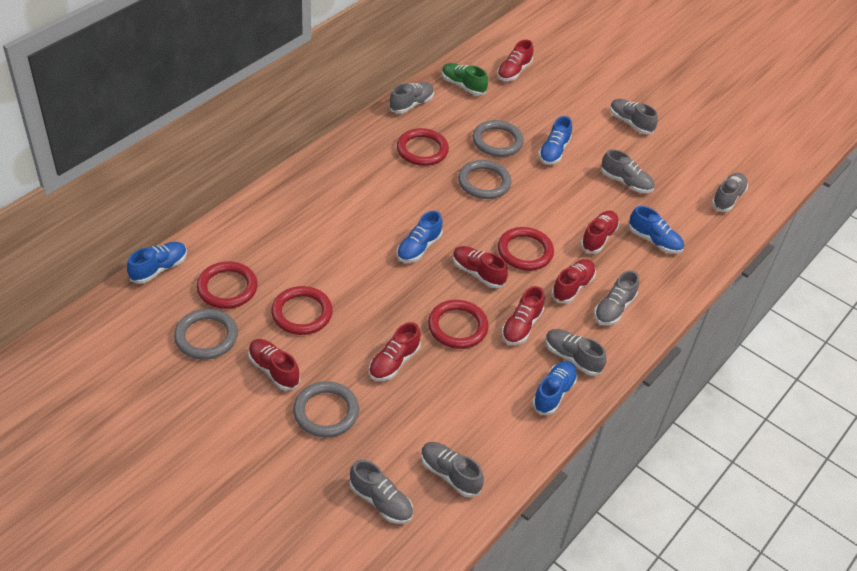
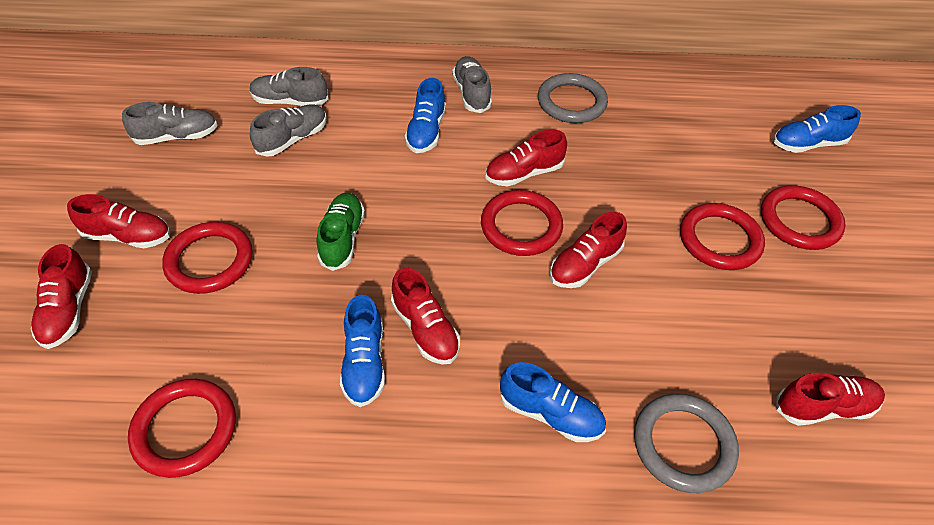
blue shoe: 5 -> 4
grey ring: 4 -> 2
grey shoe: 8 -> 4
red shoe: 7 -> 6

